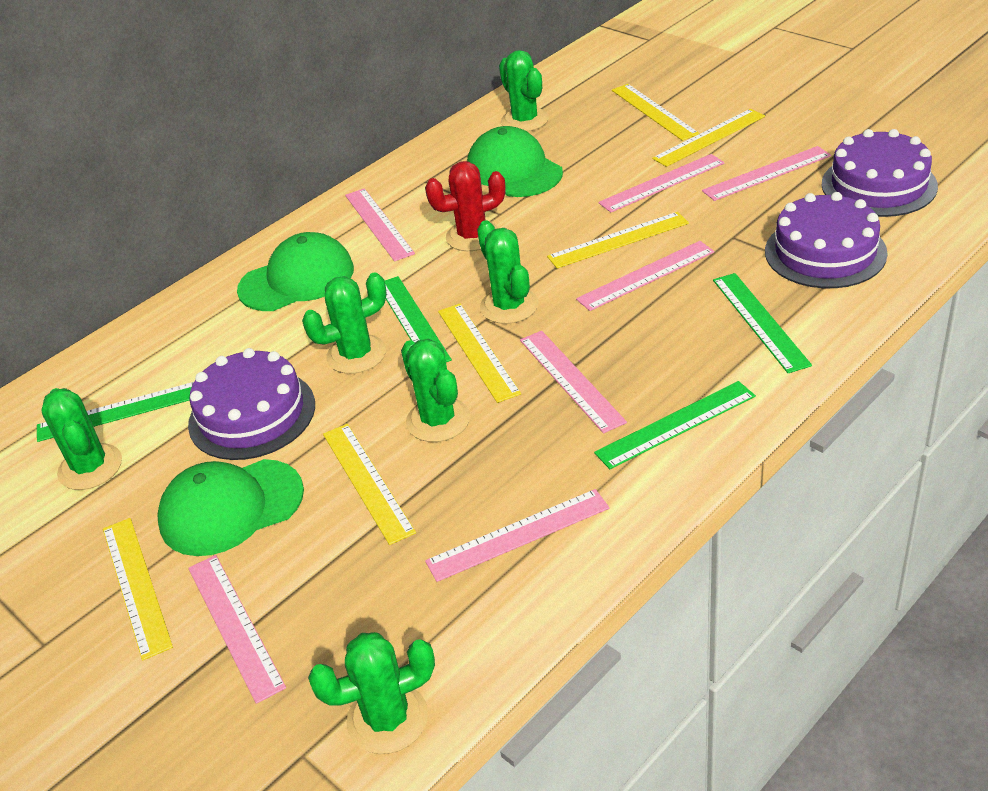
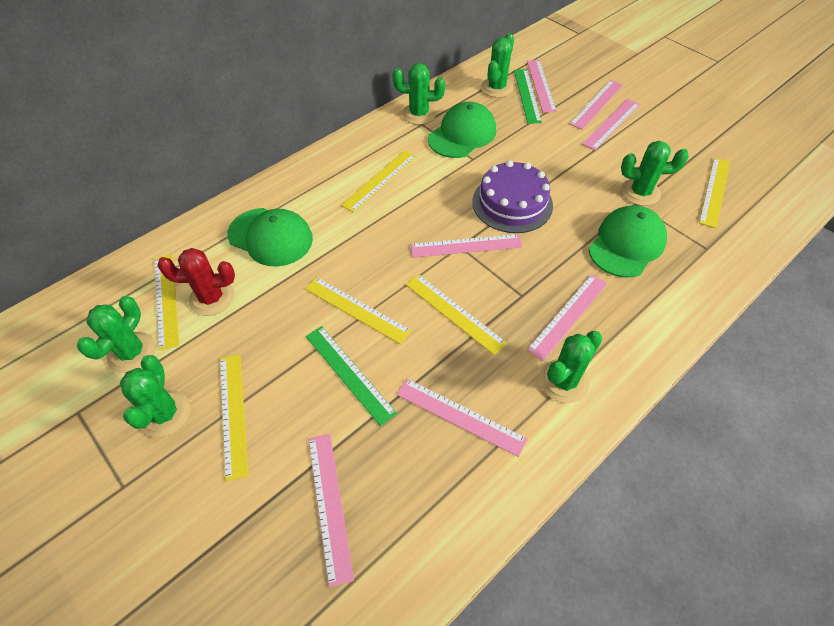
green ruler: 4 -> 2
purple cake: 3 -> 1

